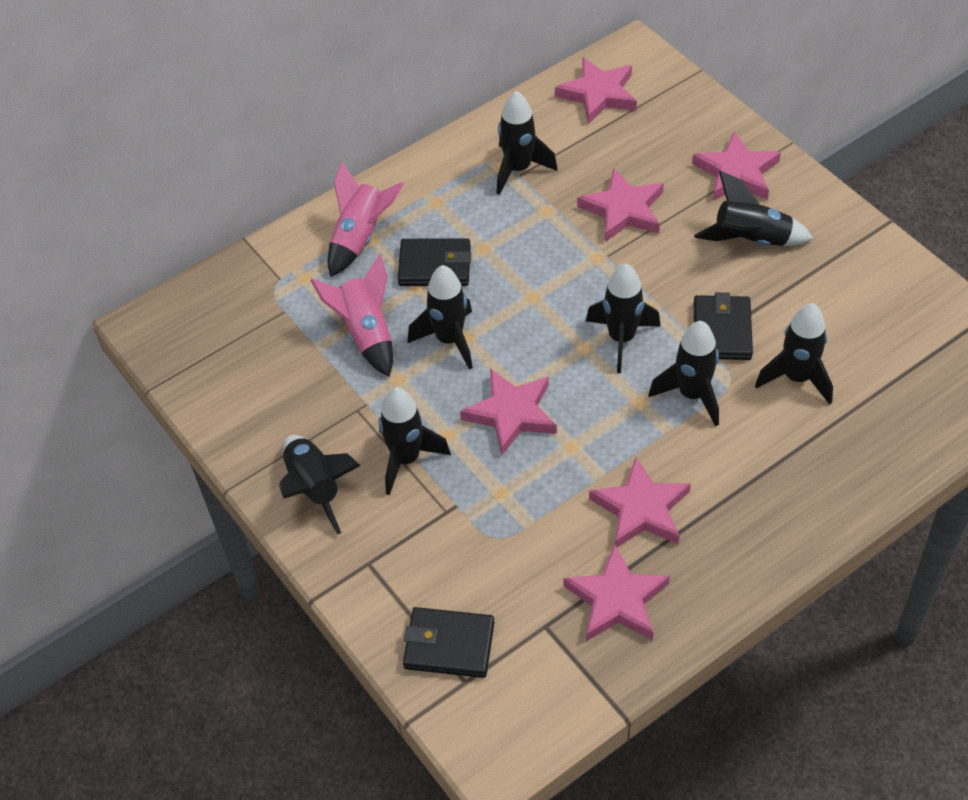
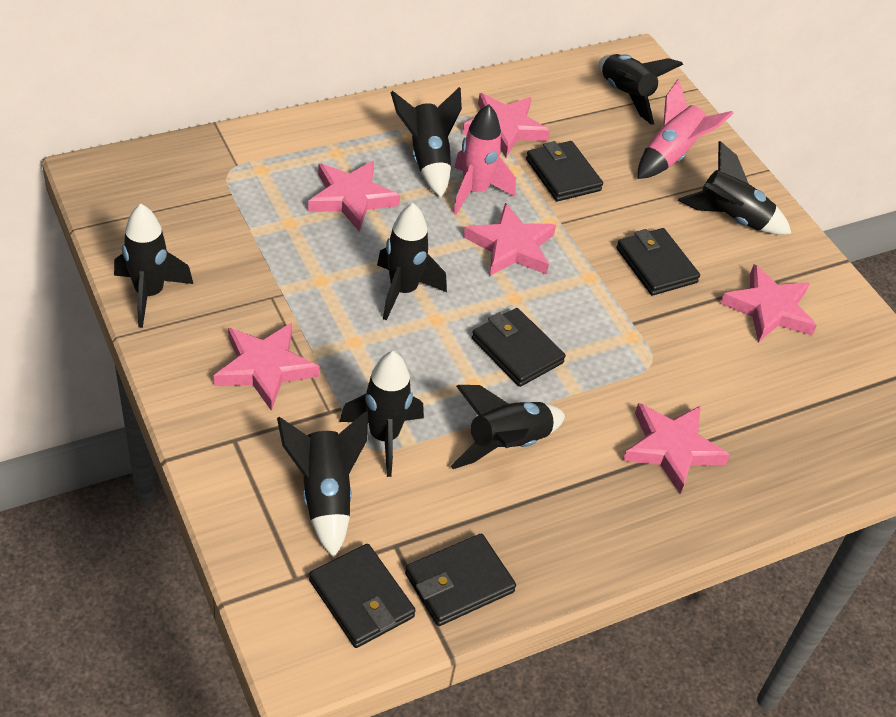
black wallet: 3 -> 5

